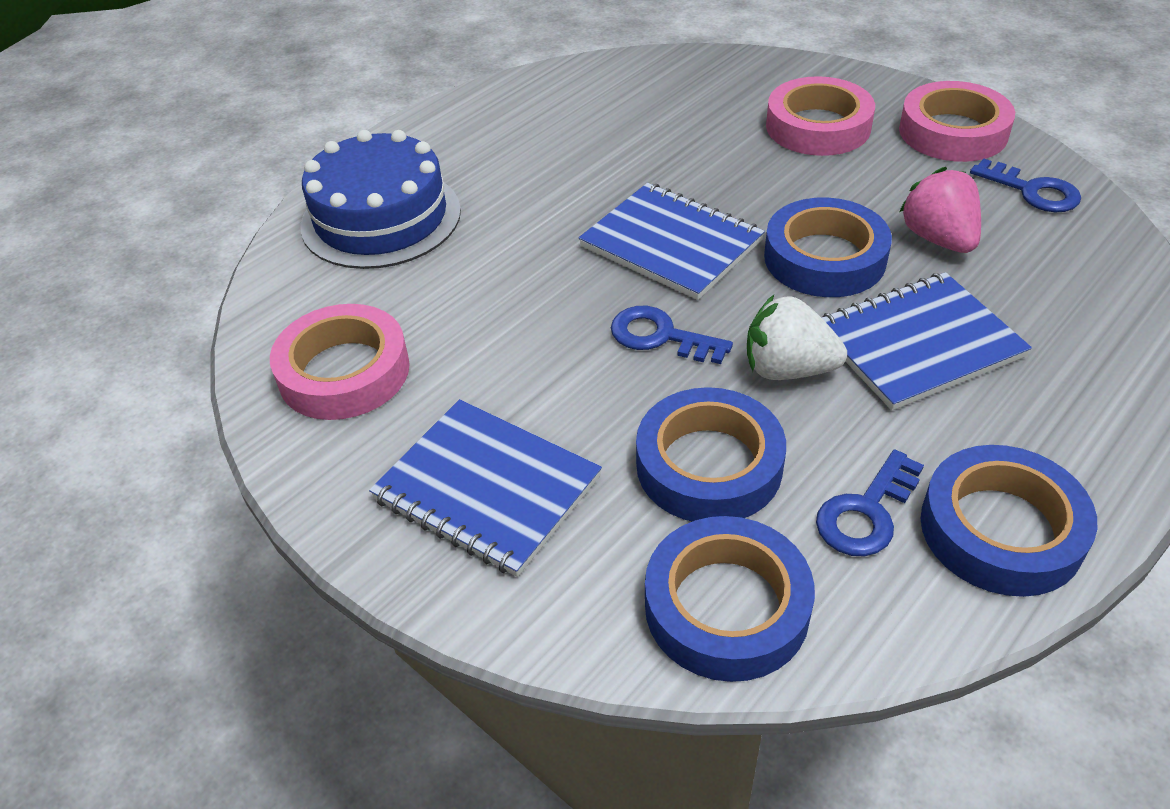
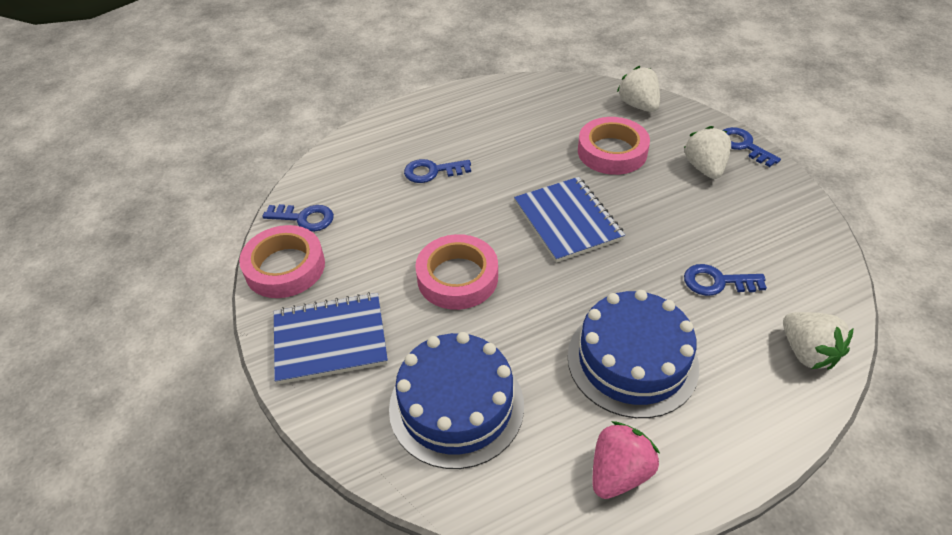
blue cake: 1 -> 2
blue key: 3 -> 4
blue notebook: 3 -> 2
blue tape: 4 -> 0
white strawberry: 1 -> 3

